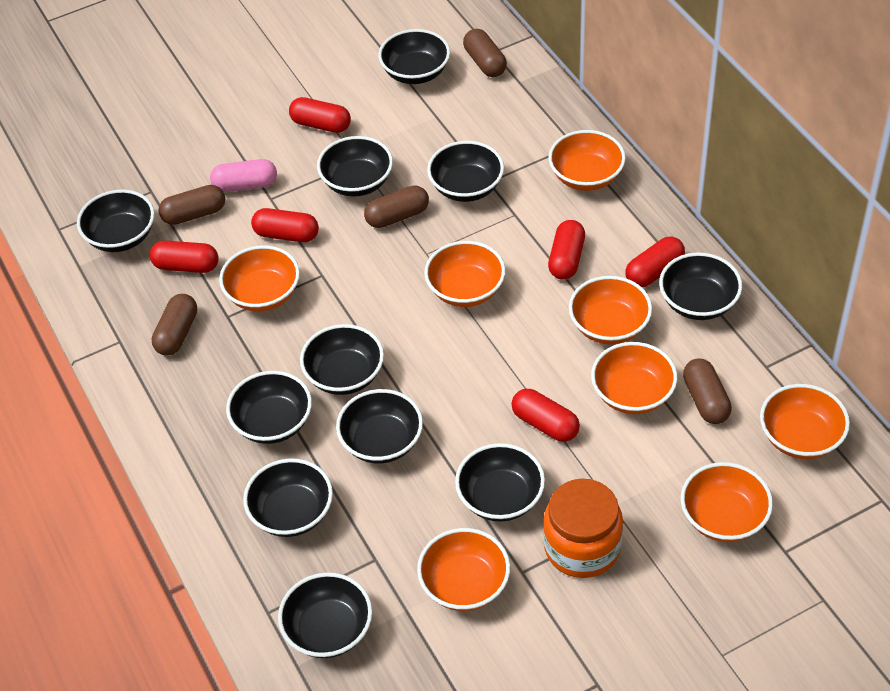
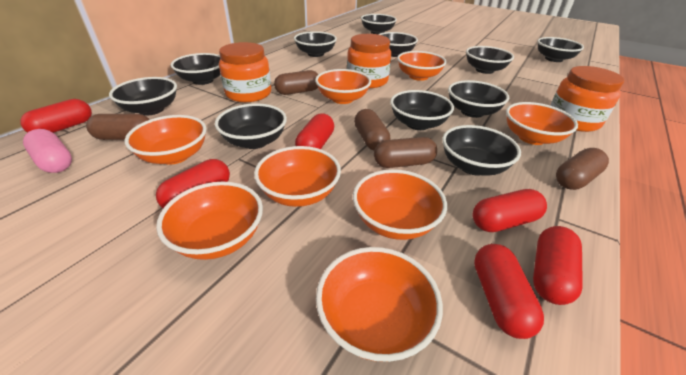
orange jar: 1 -> 3

